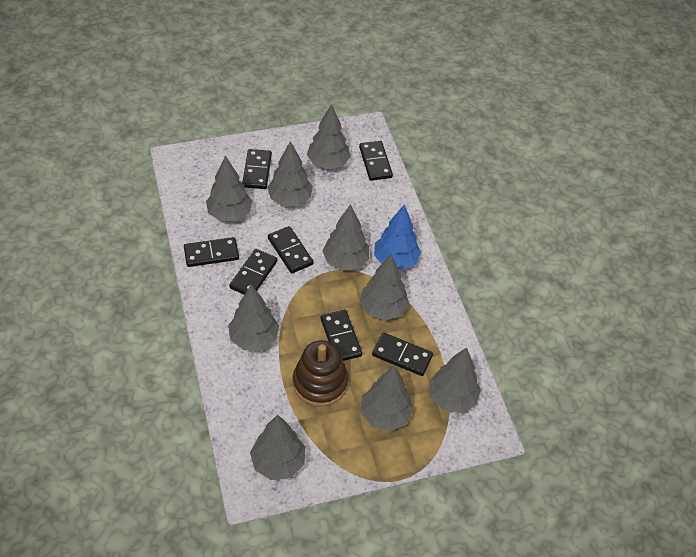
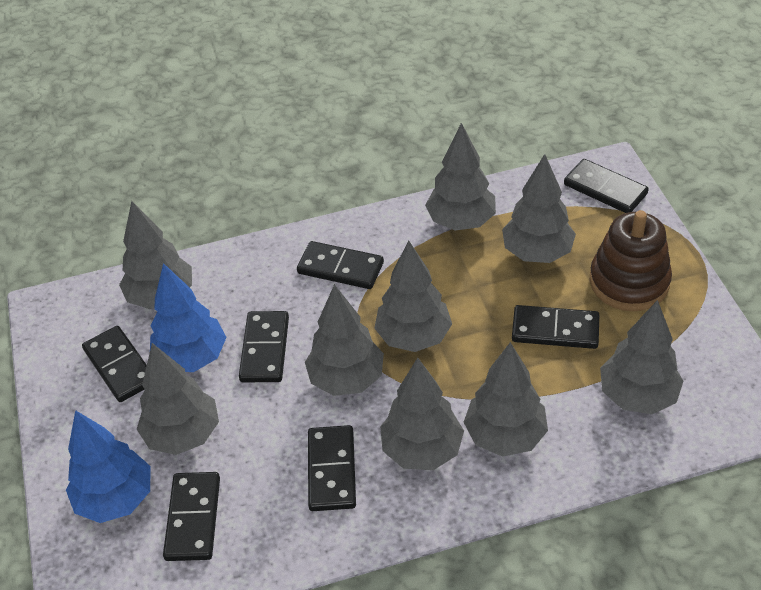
blue tree: 1 -> 2

